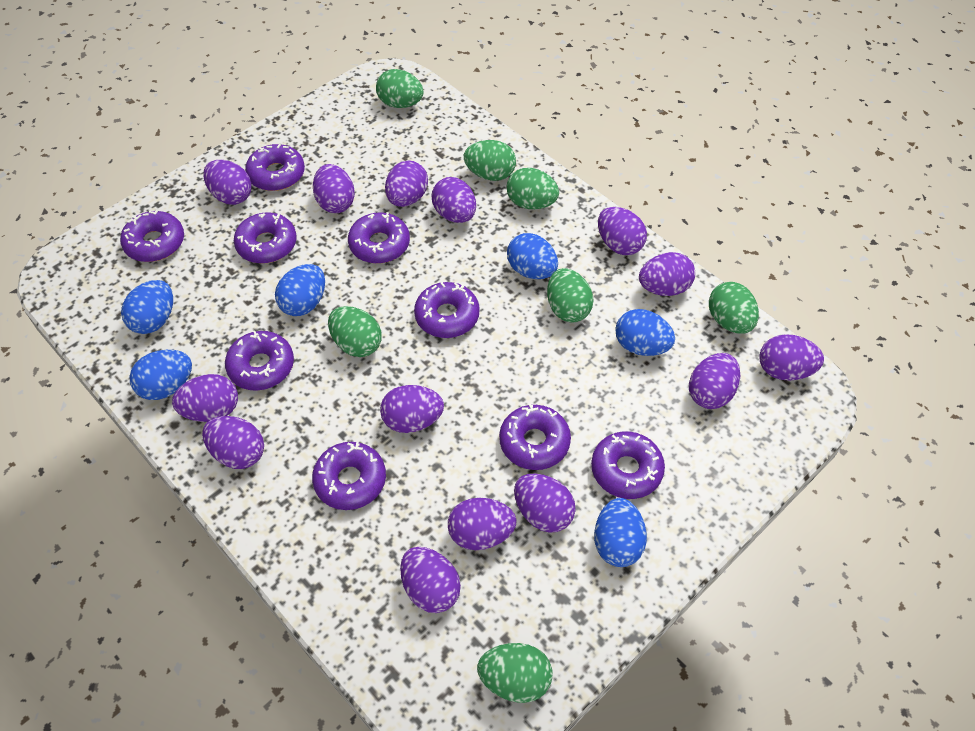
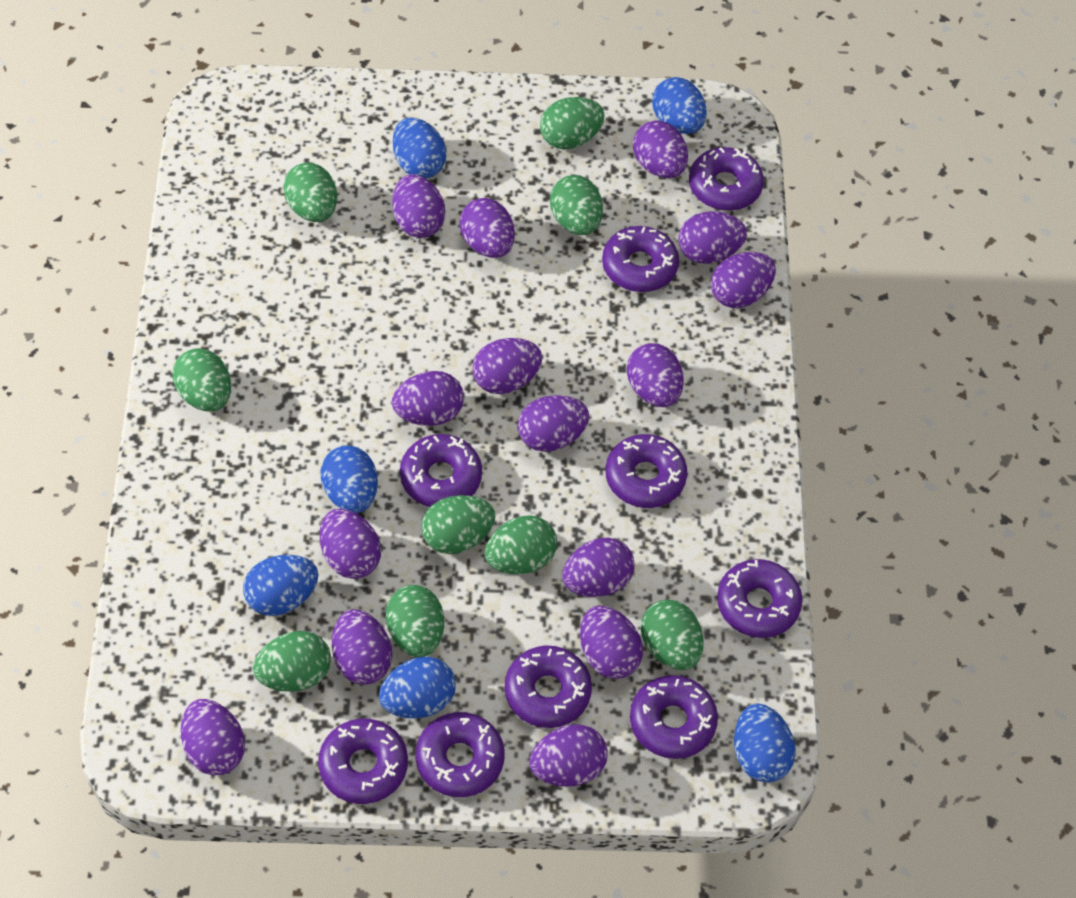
green egg: 7 -> 9
purple egg: 14 -> 15

